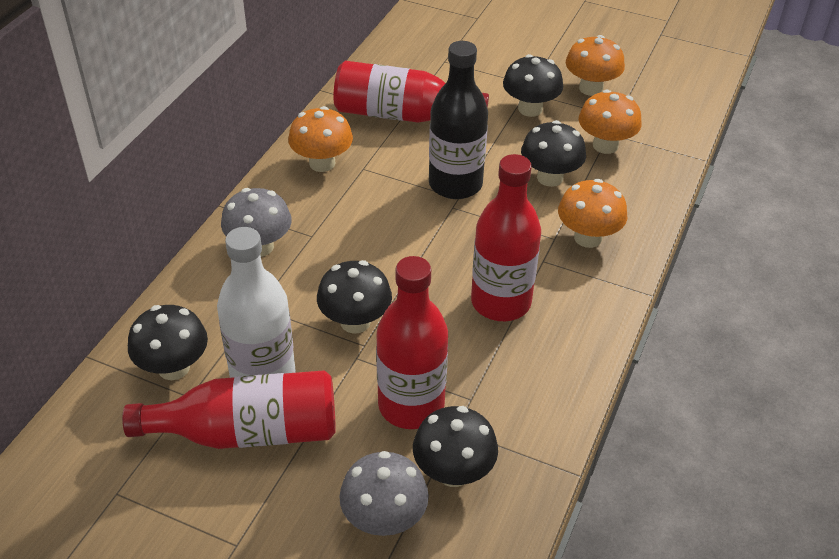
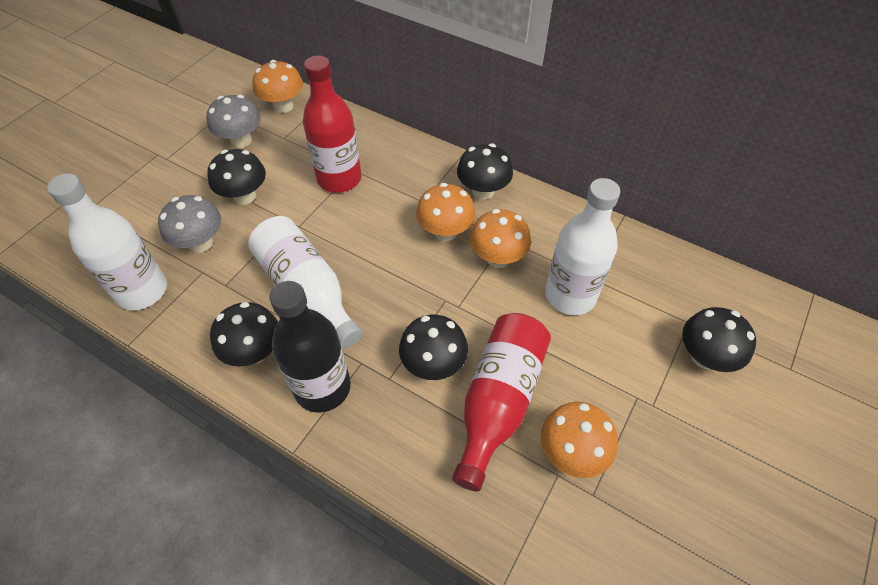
red bottle: 4 -> 2
white bottle: 1 -> 3

